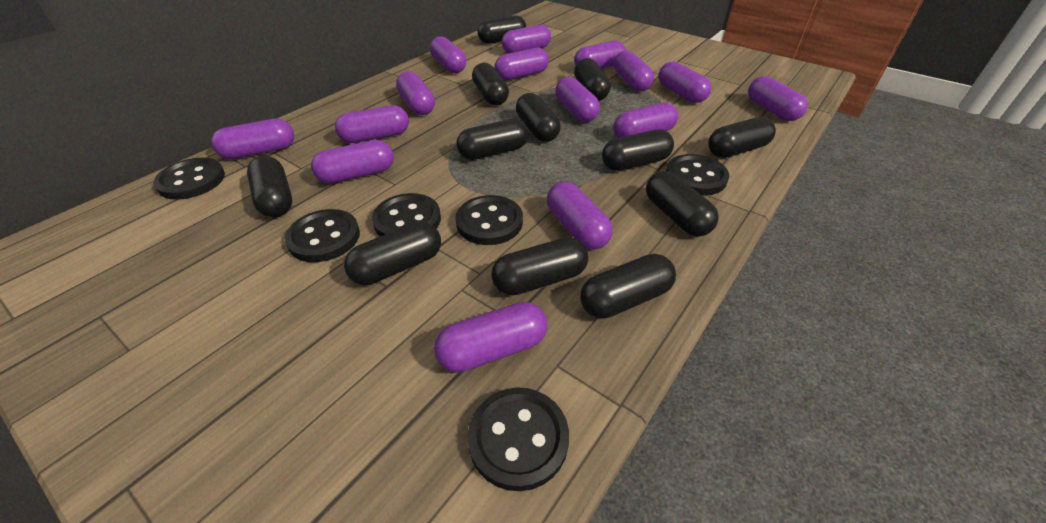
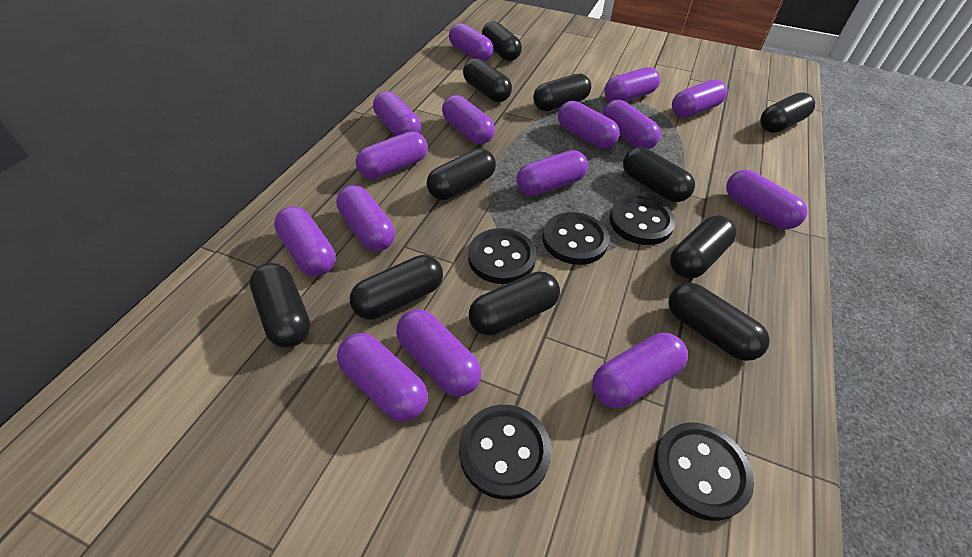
black button: 6 -> 5
black capsule: 12 -> 11

